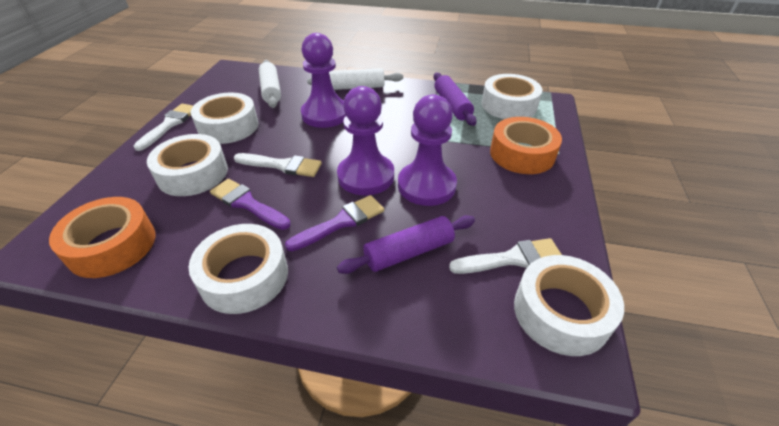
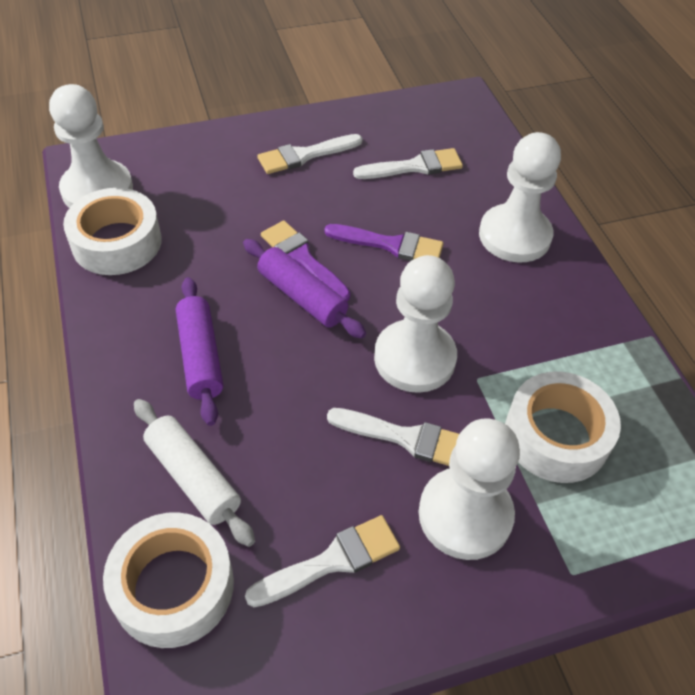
orange tape: 2 -> 0
purple pawn: 3 -> 0
white brush: 3 -> 4
white pawn: 0 -> 4
white rolling pin: 2 -> 1
white tape: 5 -> 3

